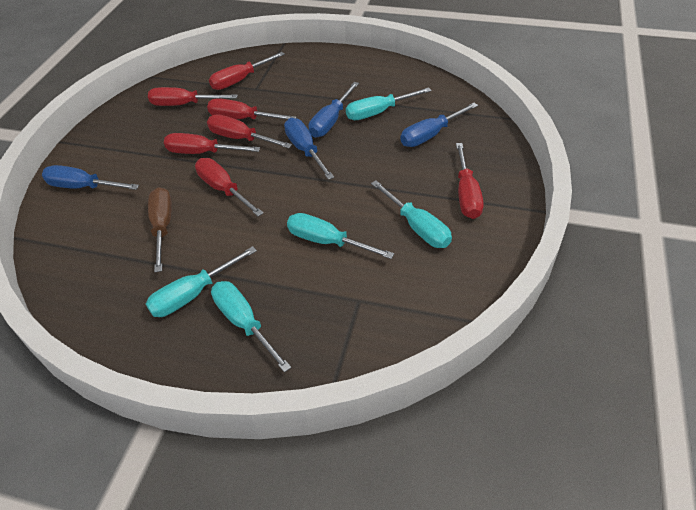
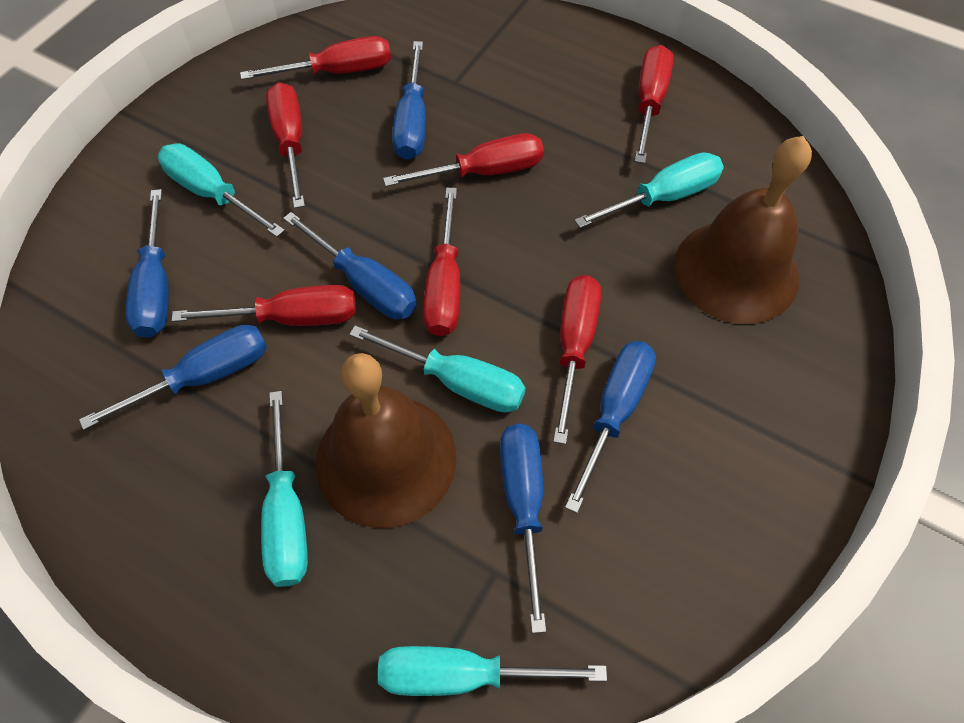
blue screwdriver: 4 -> 6
brown bell: 0 -> 2
brown screwdriver: 1 -> 0

